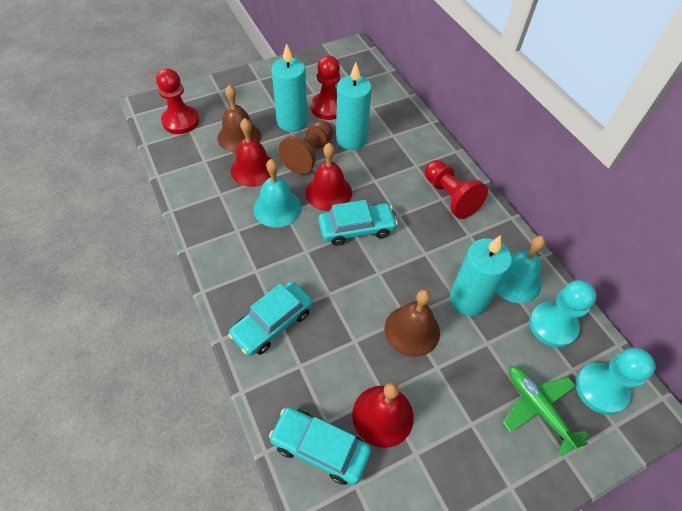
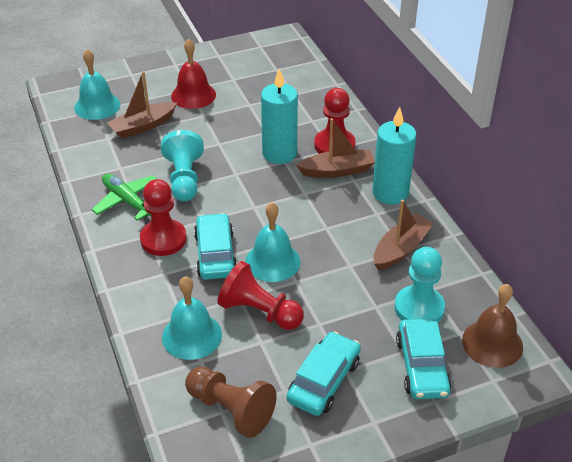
brown bell: 2 -> 1
brown boat: 0 -> 3
red bell: 3 -> 1
turquoise bell: 2 -> 3
turquoise candle: 3 -> 2

